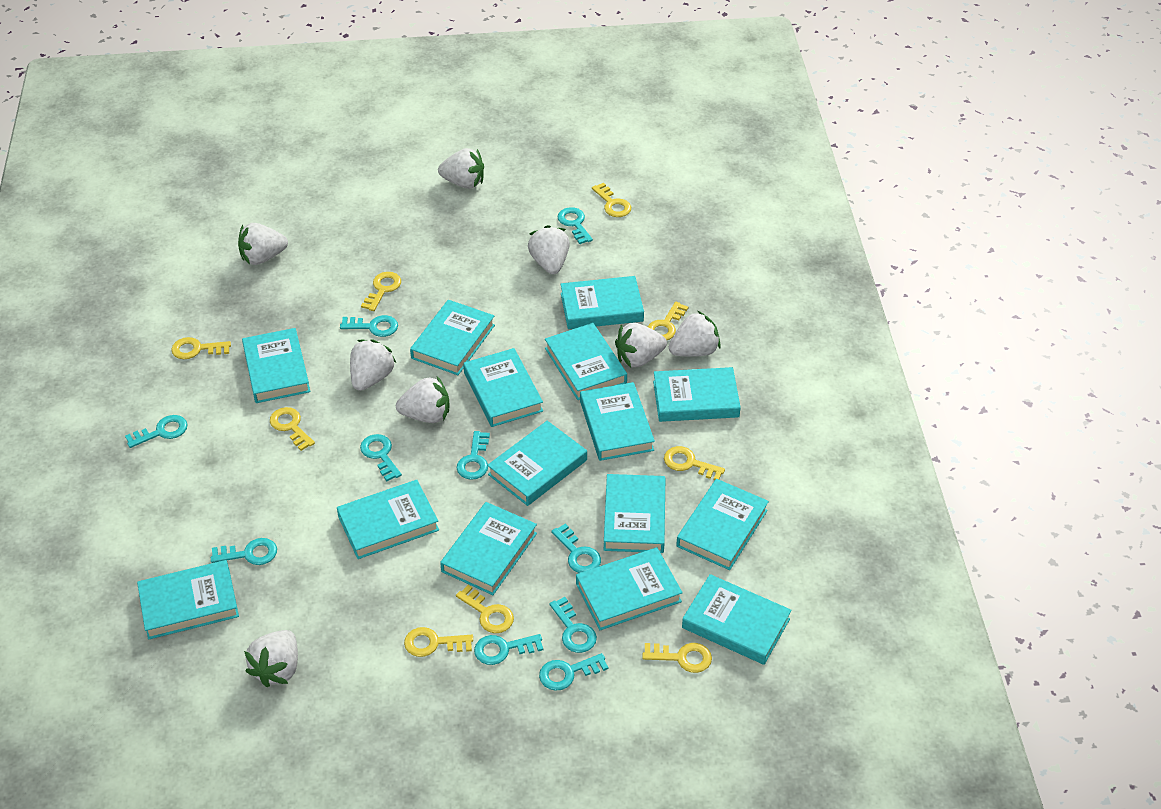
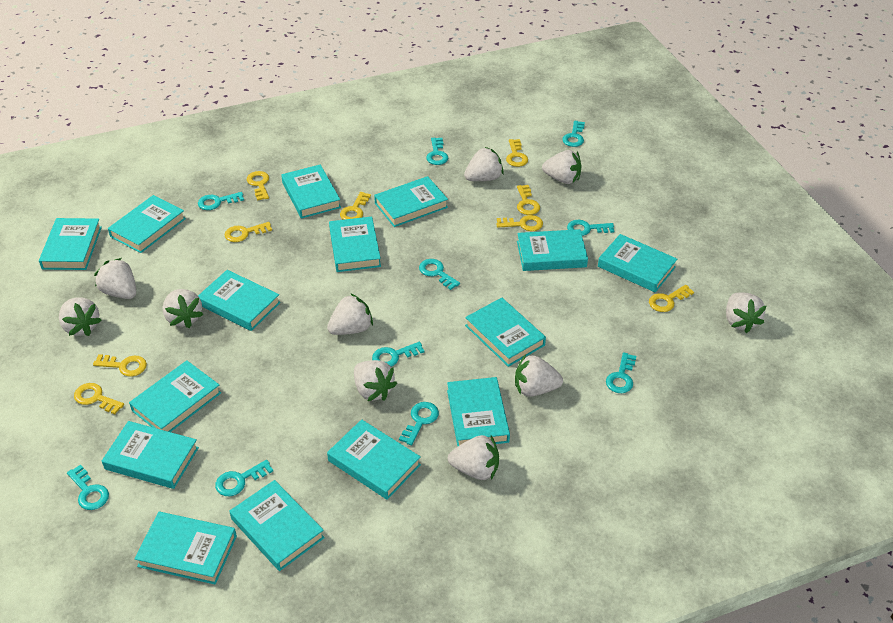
white strawberry: 8 -> 10

